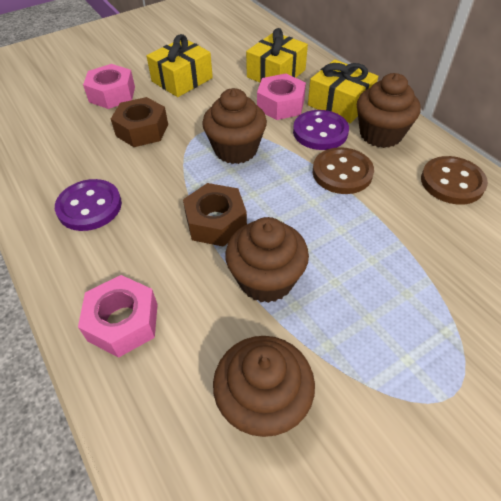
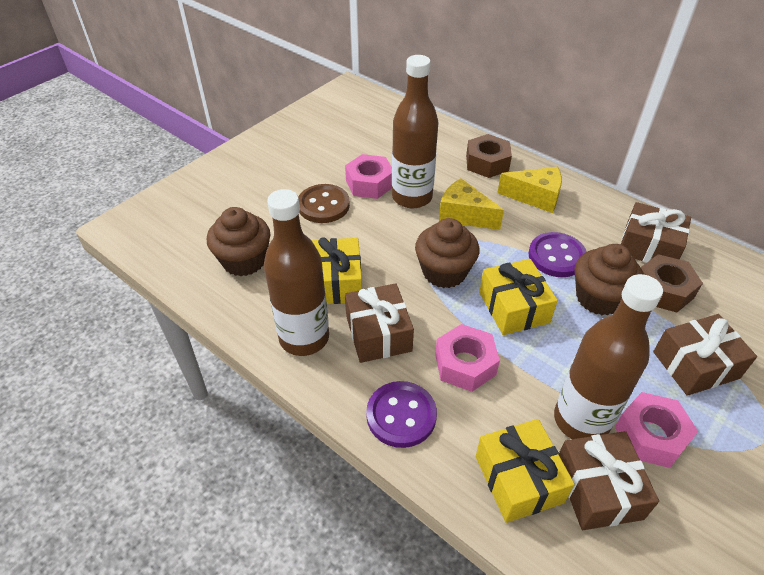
brown bottle: 0 -> 3
brown button: 2 -> 1
brown cupcake: 4 -> 3
brown gift: 0 -> 4
yellow cheese: 0 -> 2

